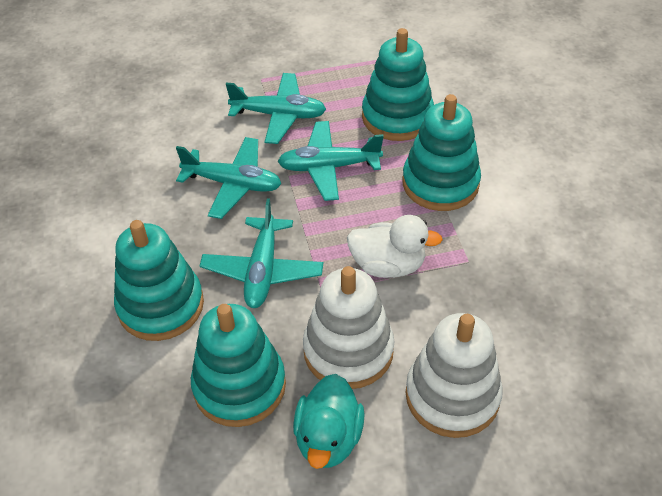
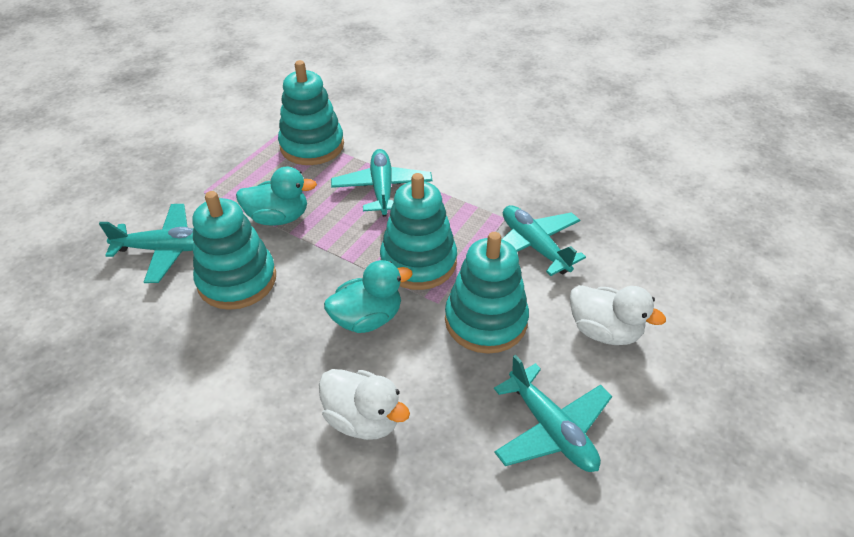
turquoise duck: 1 -> 2
white duck: 1 -> 2
white stacking toy: 2 -> 0

